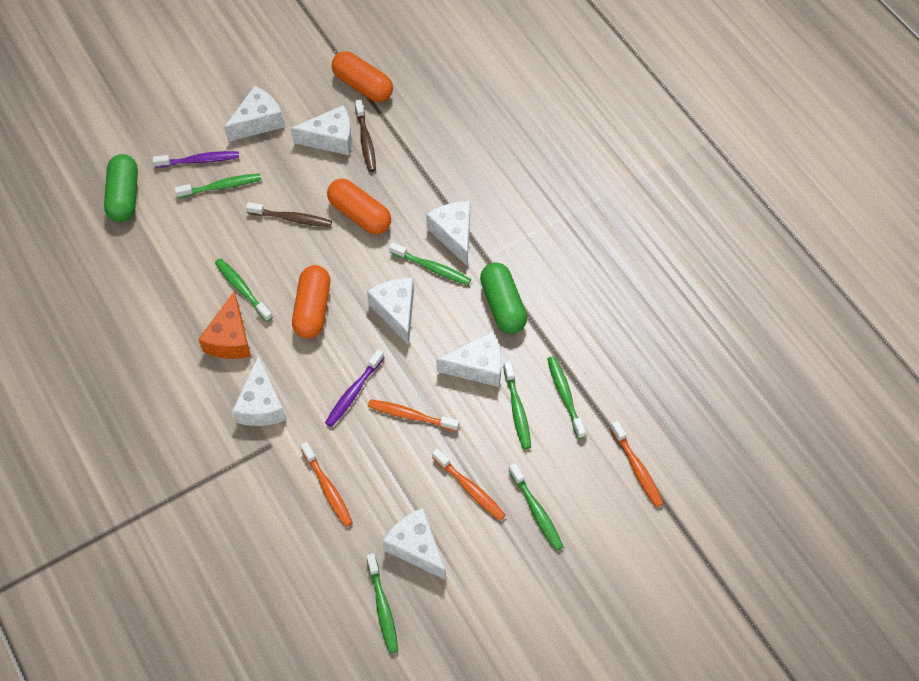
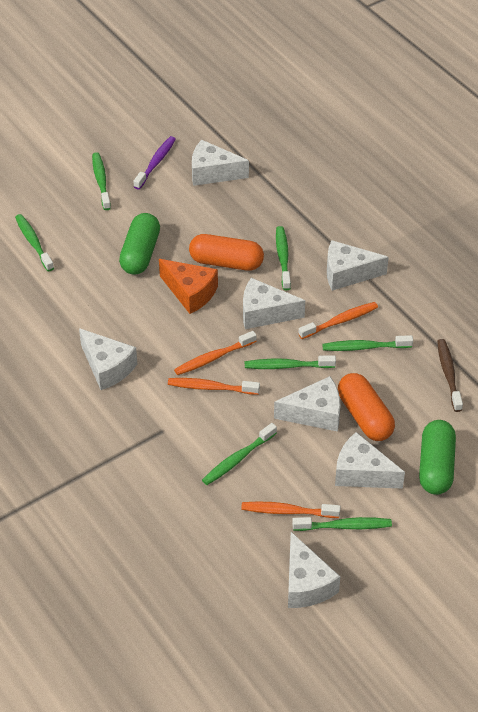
brown toothbrush: 2 -> 1
orange capsule: 3 -> 2
purple toothbrush: 2 -> 1

